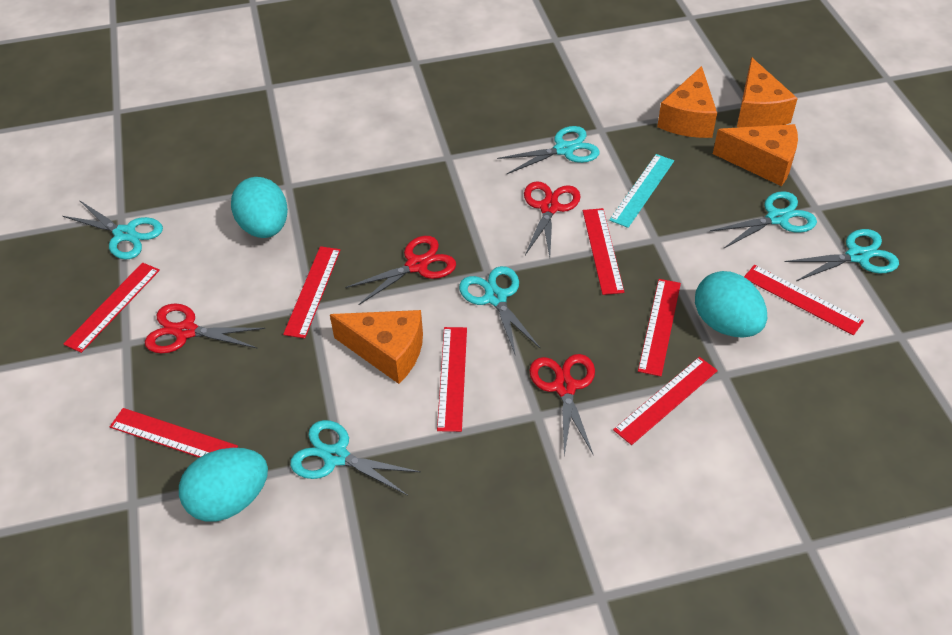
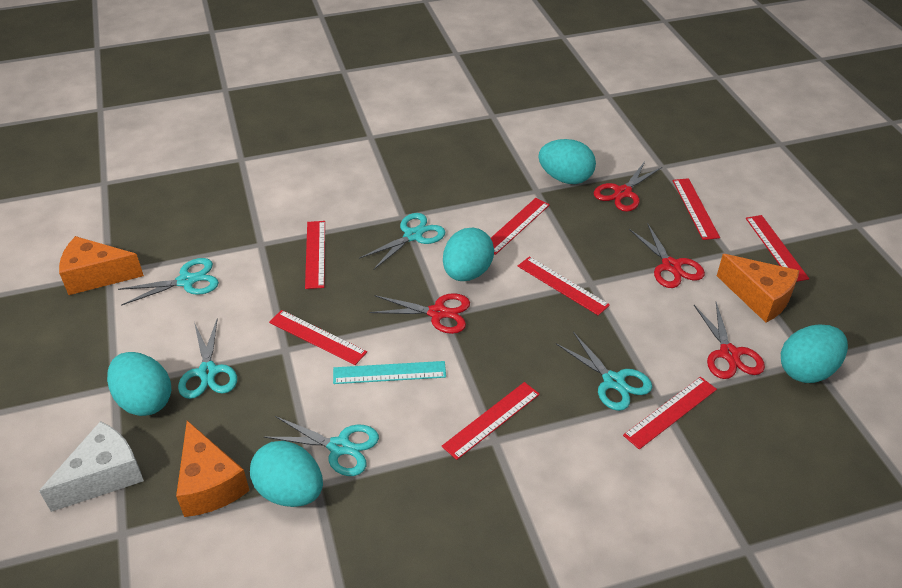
orange cheese: 4 -> 3
turquoise egg: 3 -> 5
turquoise scissors: 6 -> 5
white cheese: 0 -> 1

